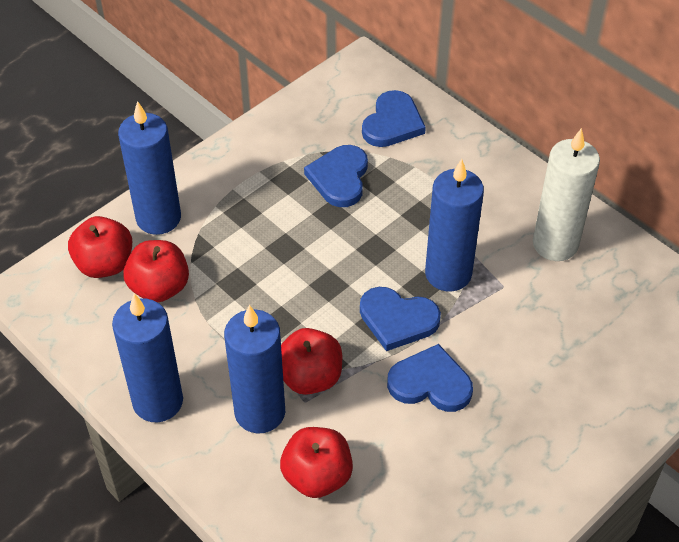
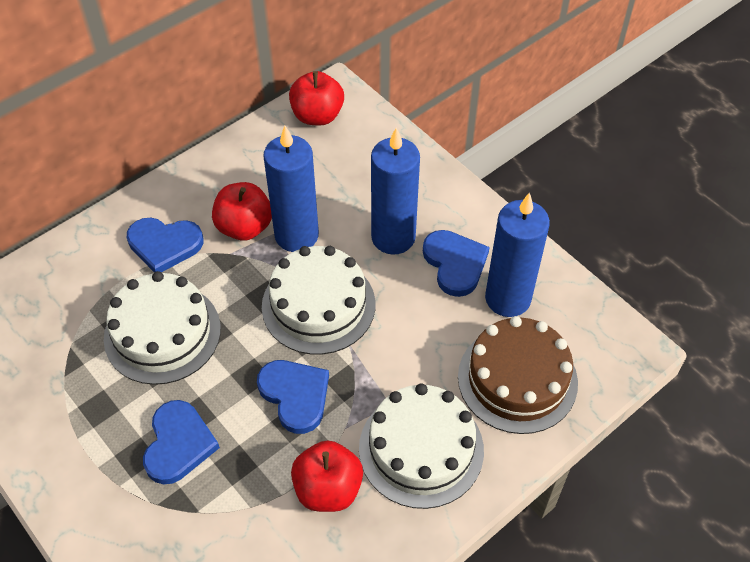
blue candle: 4 -> 3
brown cake: 0 -> 1
red apple: 4 -> 3
white cake: 0 -> 3
white candle: 1 -> 0

